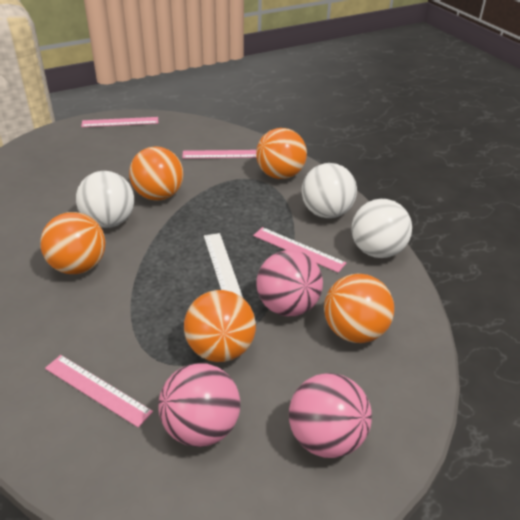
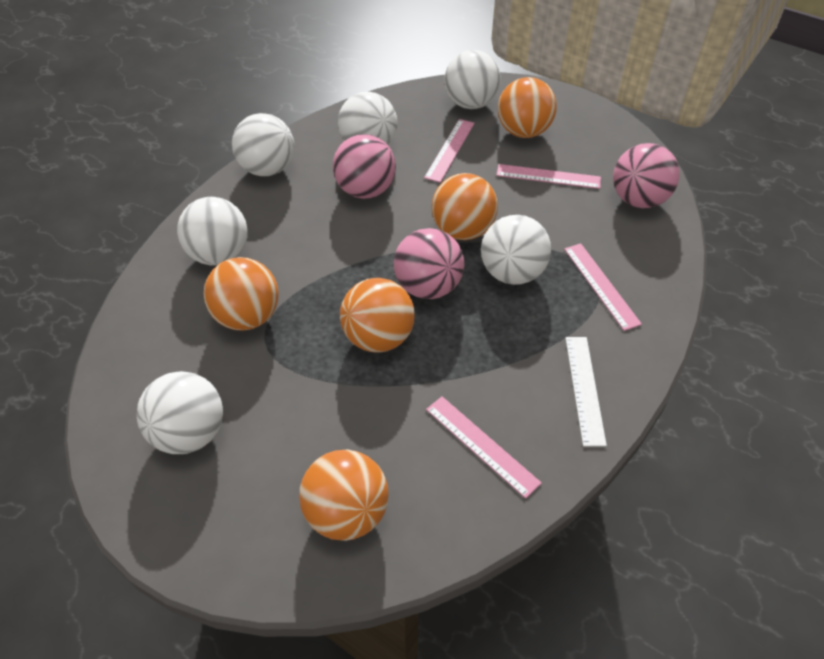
white ball: 3 -> 6

